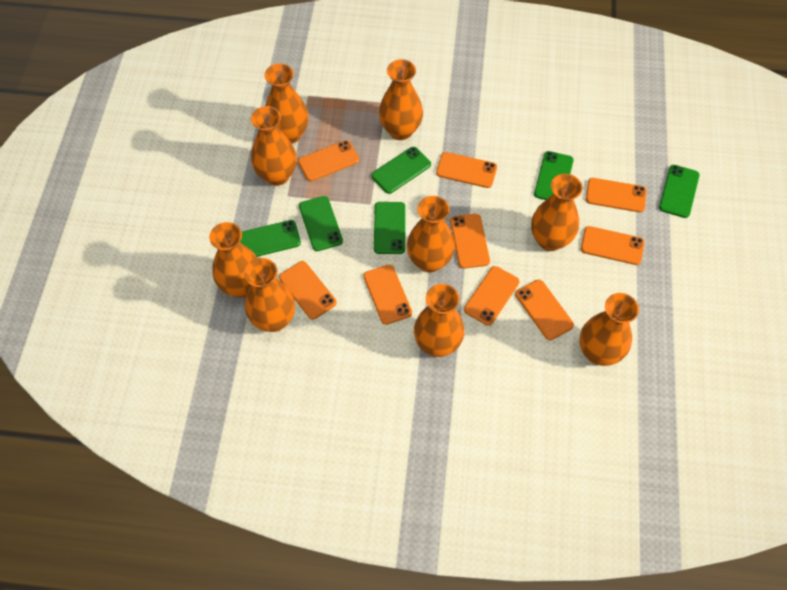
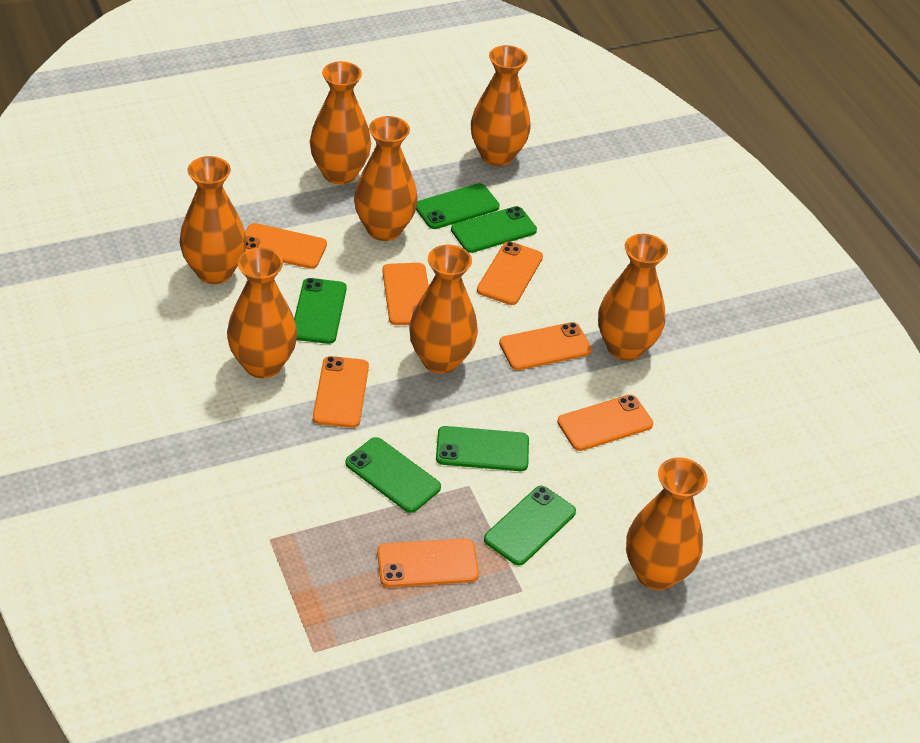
orange phone: 9 -> 7
orange vase: 9 -> 8

